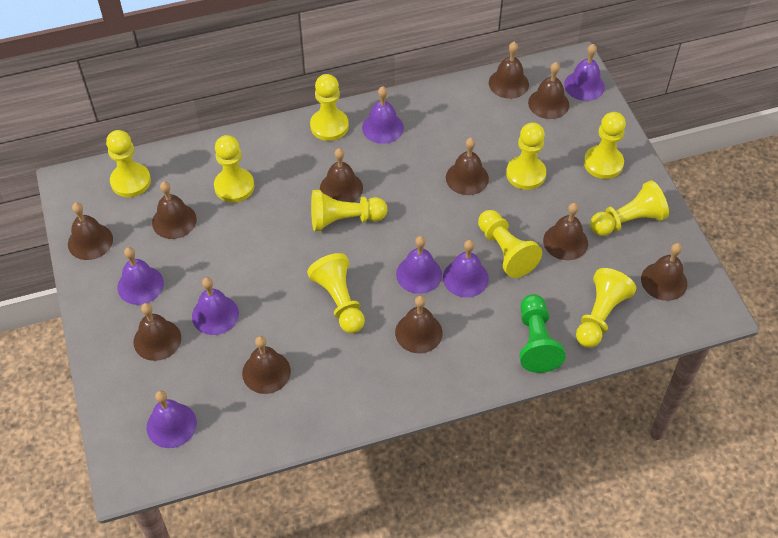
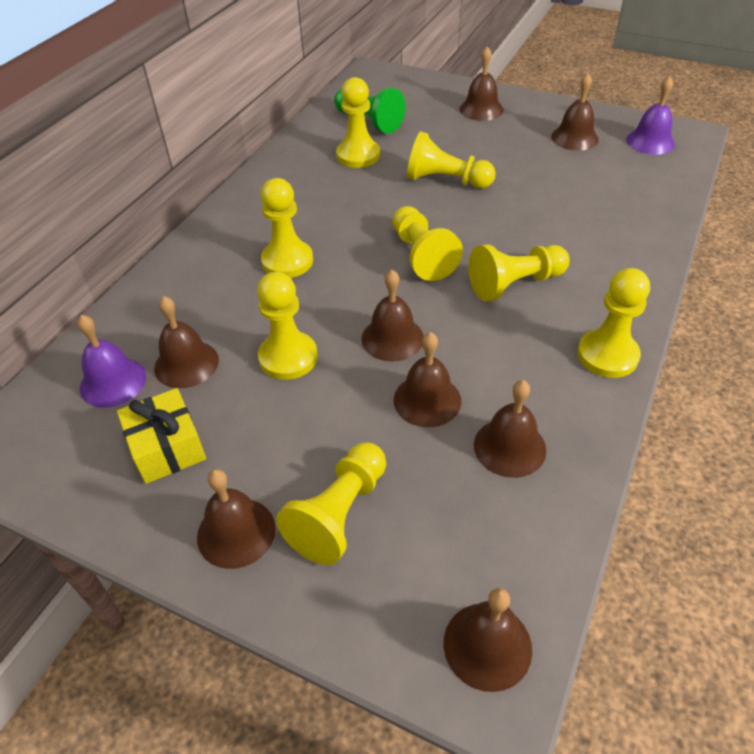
brown bell: 11 -> 8
purple bell: 7 -> 2
yellow gift: 0 -> 1
yellow pawn: 10 -> 8

